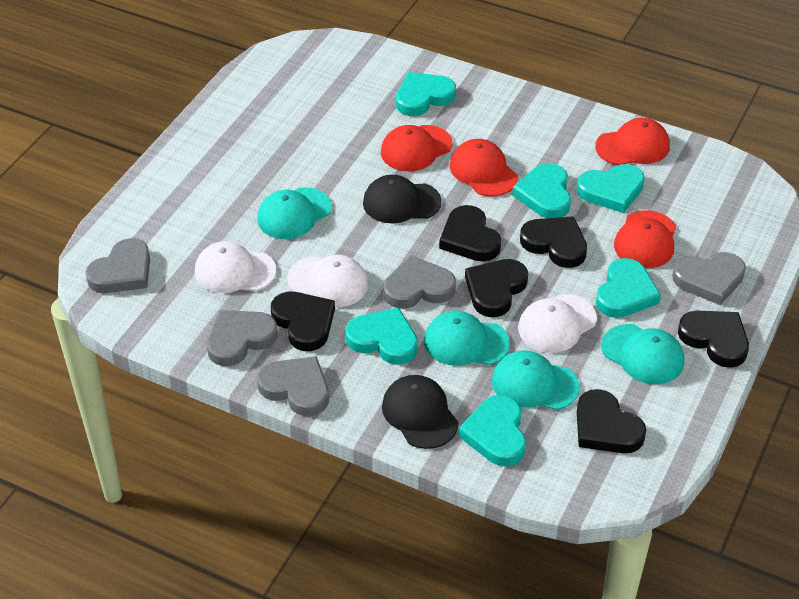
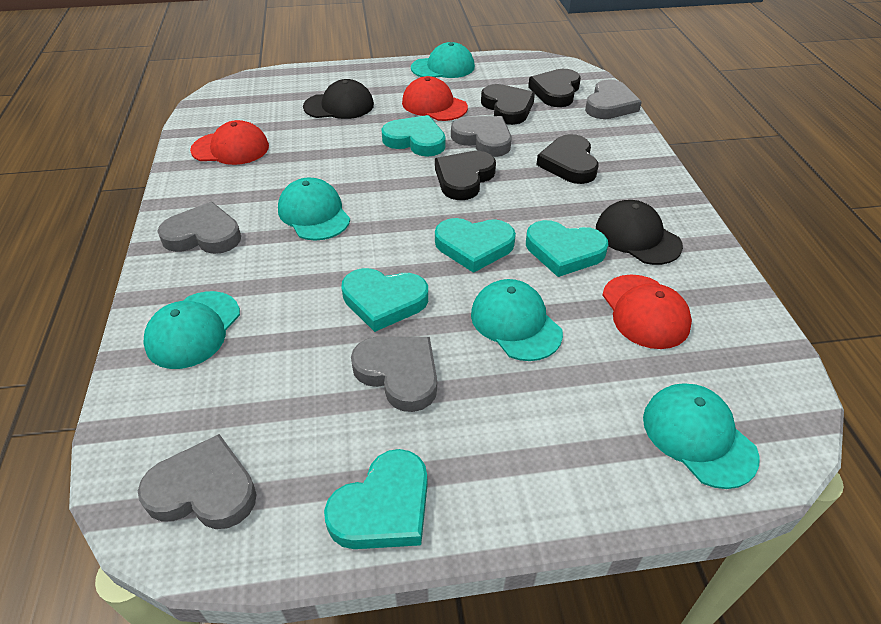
black heart: 6 -> 4
red cap: 4 -> 3
turquoise cap: 4 -> 5
turquoise heart: 6 -> 5
white cap: 3 -> 0

